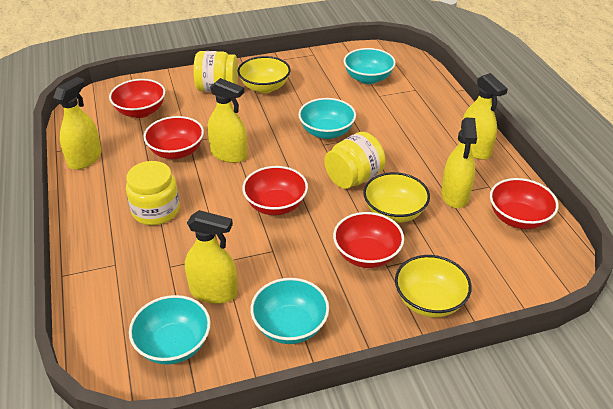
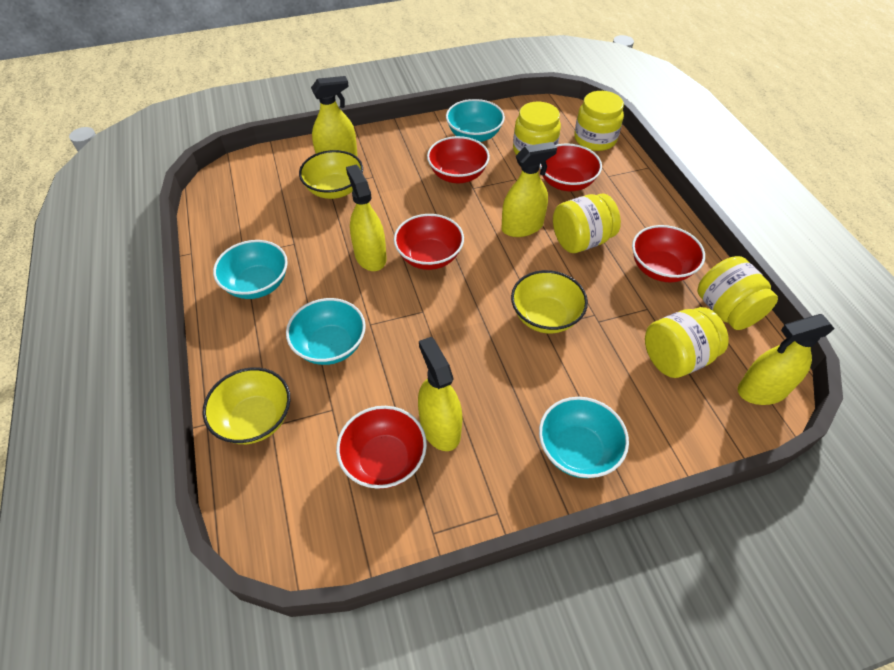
yellow jar: 3 -> 5

